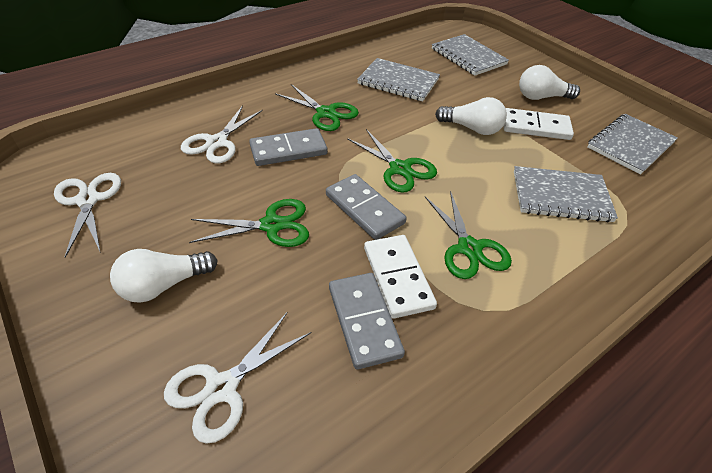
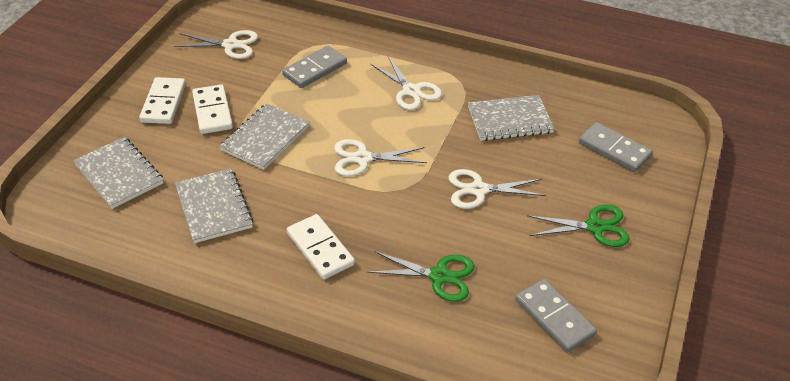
green scissors: 4 -> 2
white domino: 2 -> 3
white light bulb: 3 -> 0
white scissors: 3 -> 4

